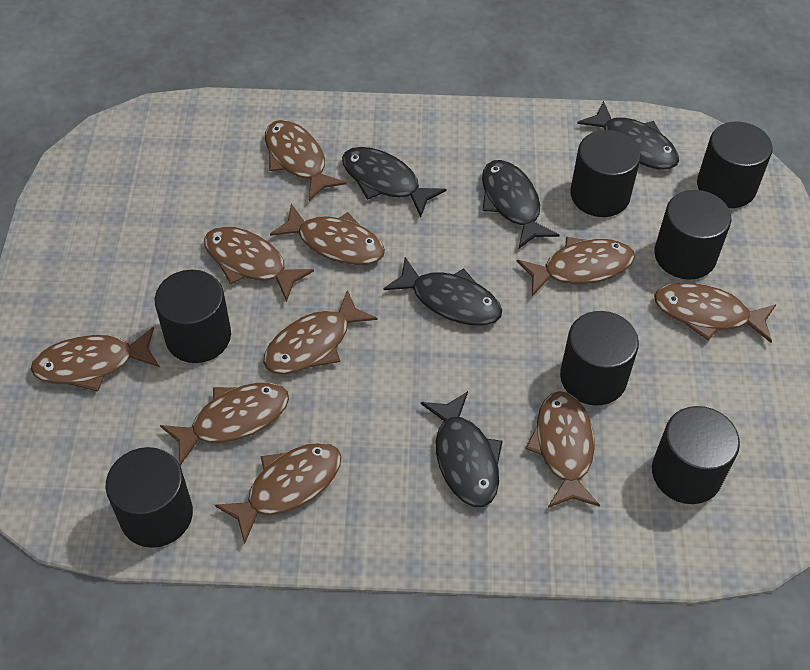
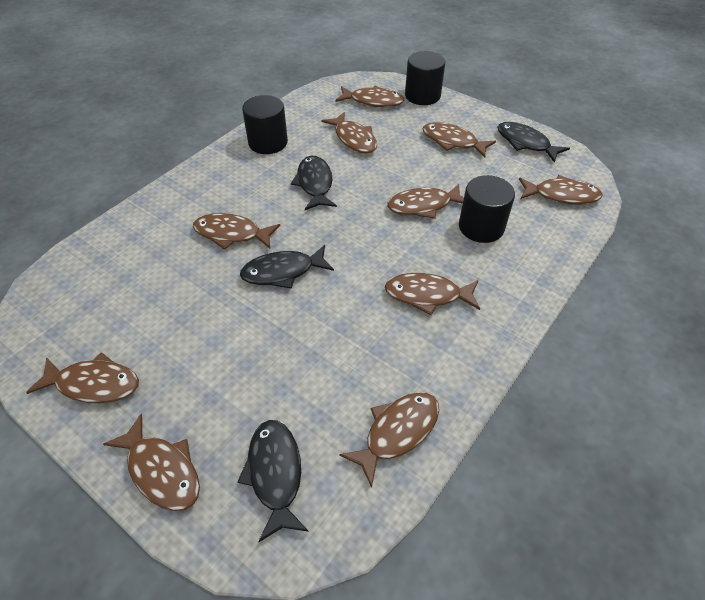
black cylinder: 7 -> 3
black fish: 5 -> 4

